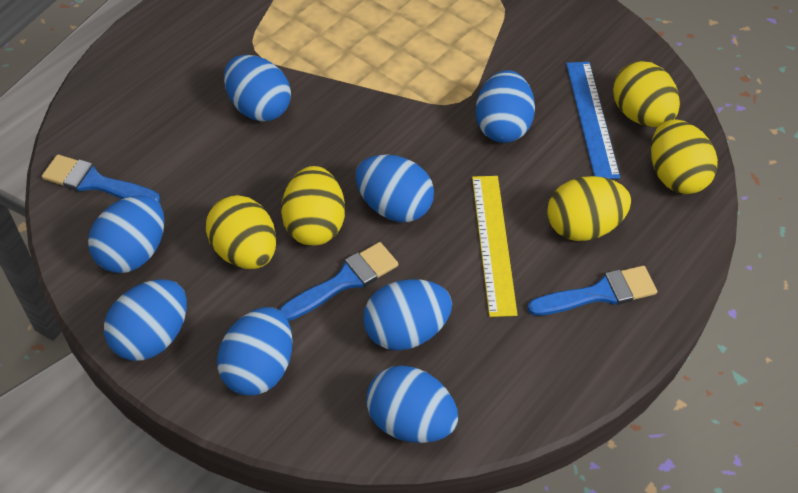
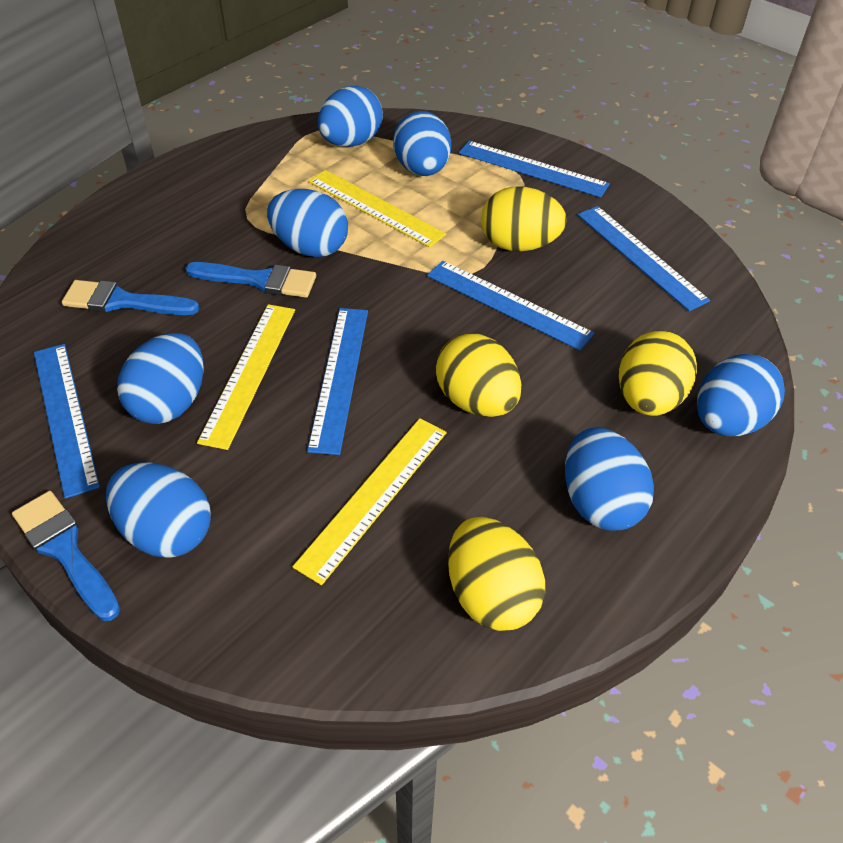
blue egg: 8 -> 7
blue ruler: 1 -> 5
yellow egg: 5 -> 4
yellow ruler: 1 -> 3

